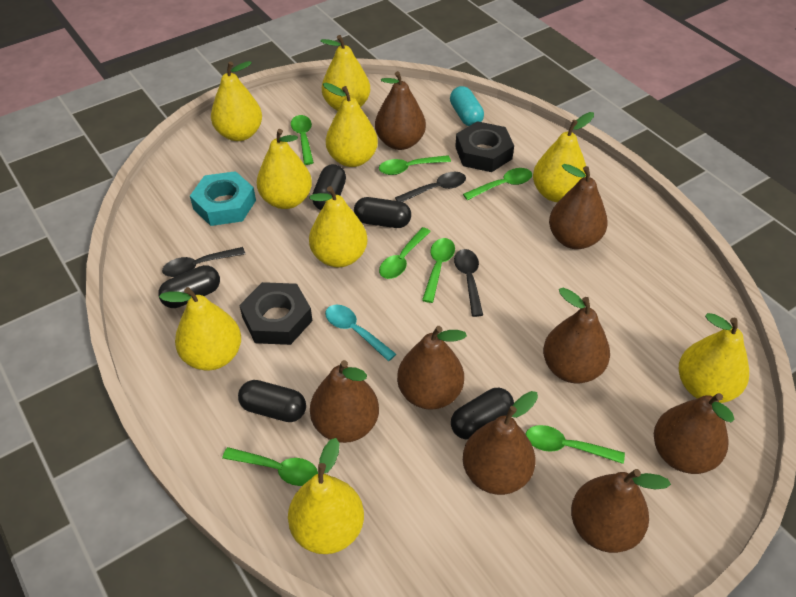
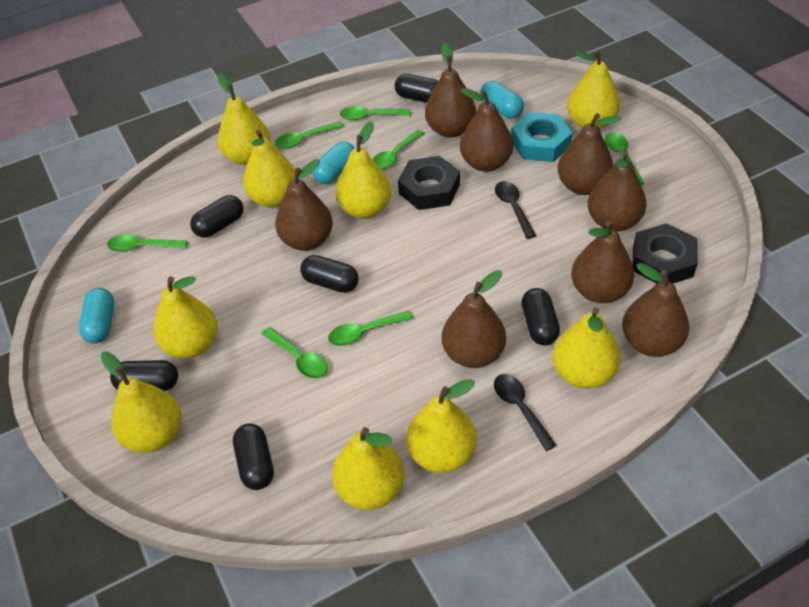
black capsule: 5 -> 6
black spoon: 3 -> 2
turquoise capsule: 1 -> 3
turquoise spoon: 1 -> 0

